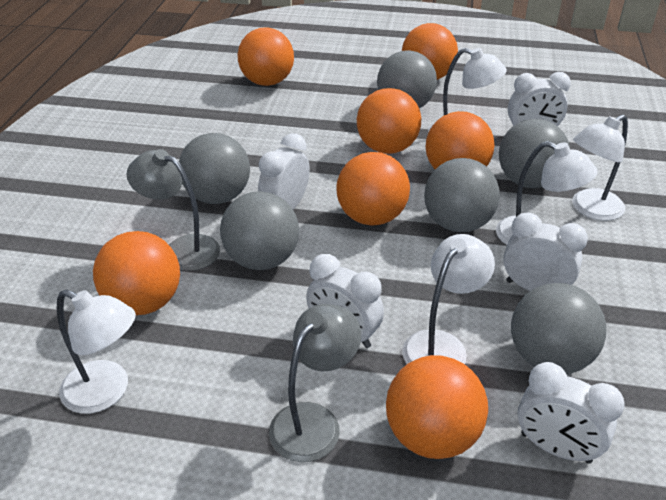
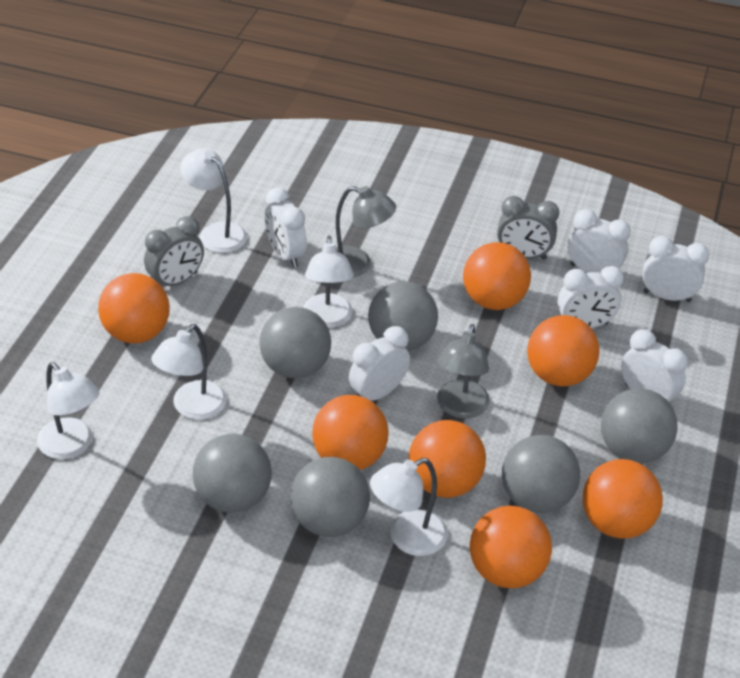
grey clock: 0 -> 2
white clock: 5 -> 6

